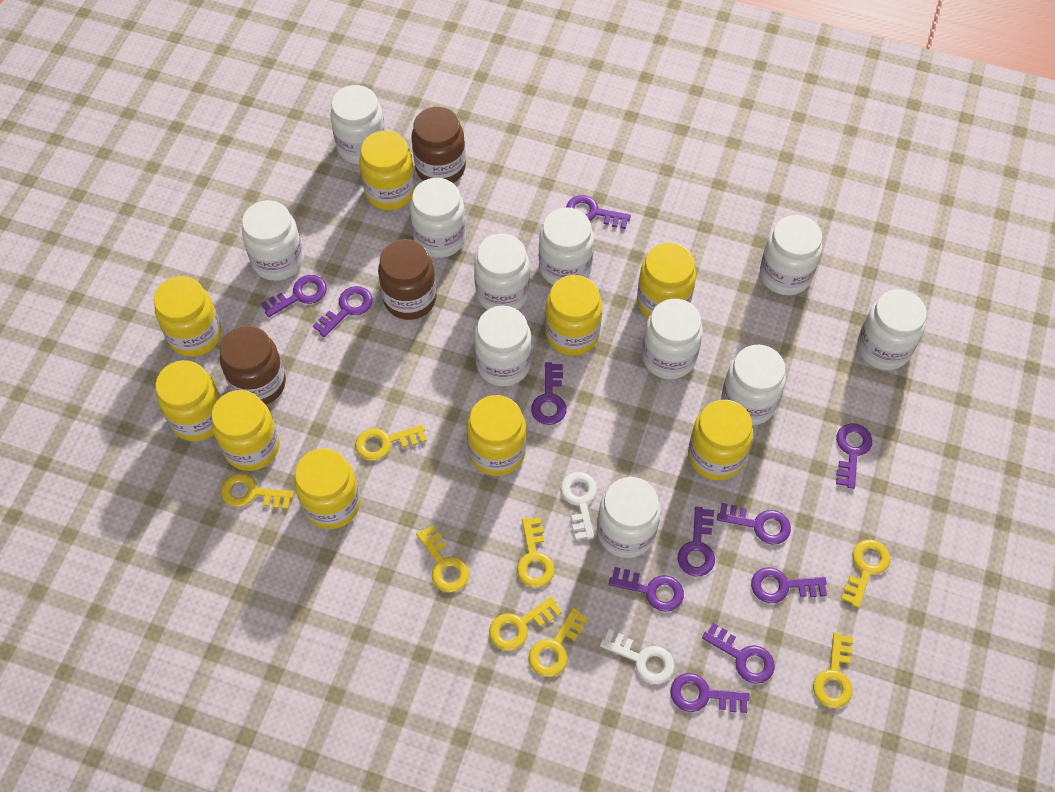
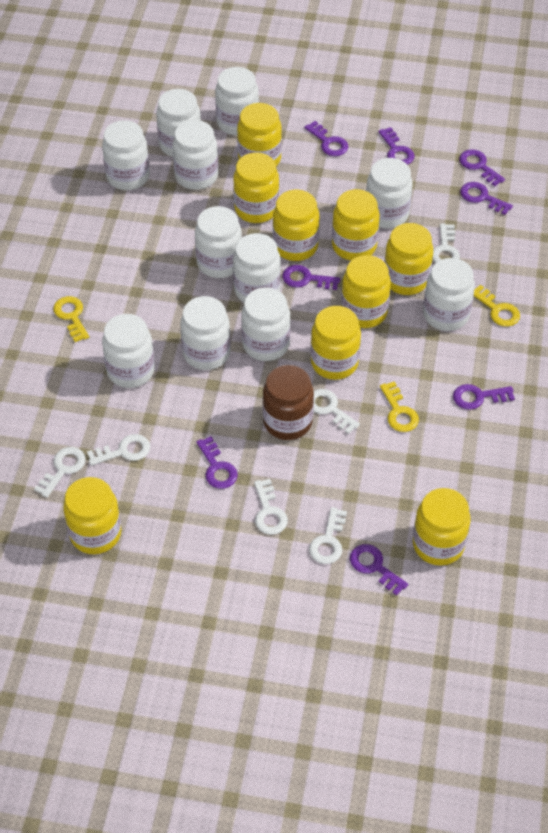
brown jar: 3 -> 1
purple key: 11 -> 8
white key: 2 -> 6
yellow key: 8 -> 3

